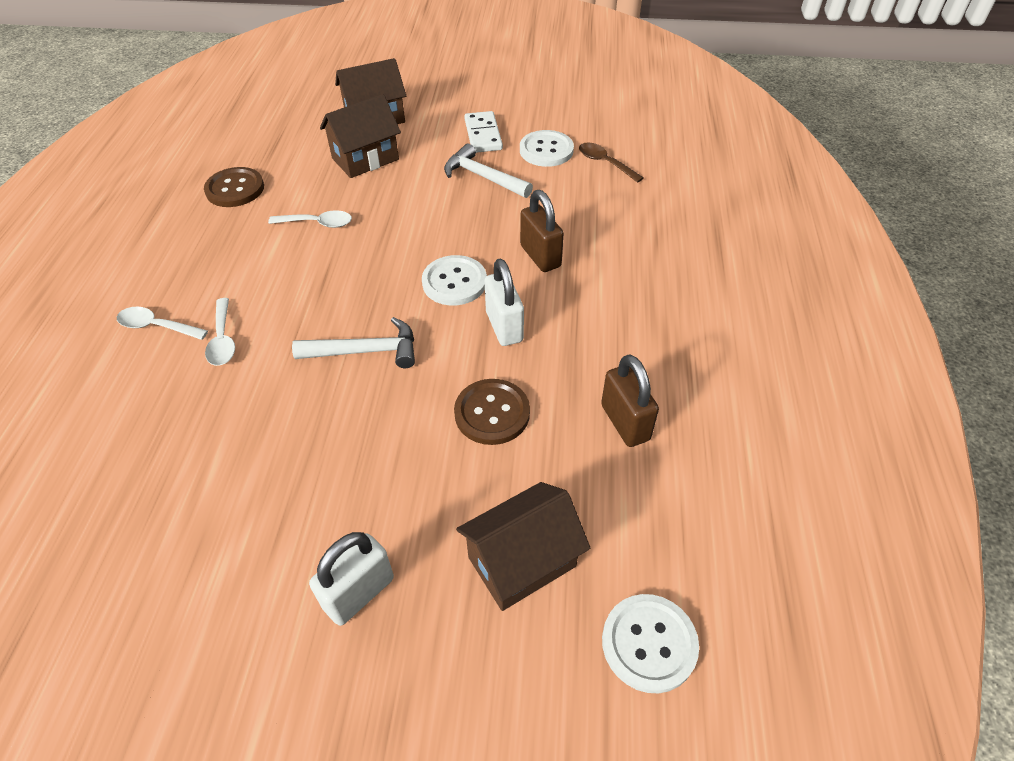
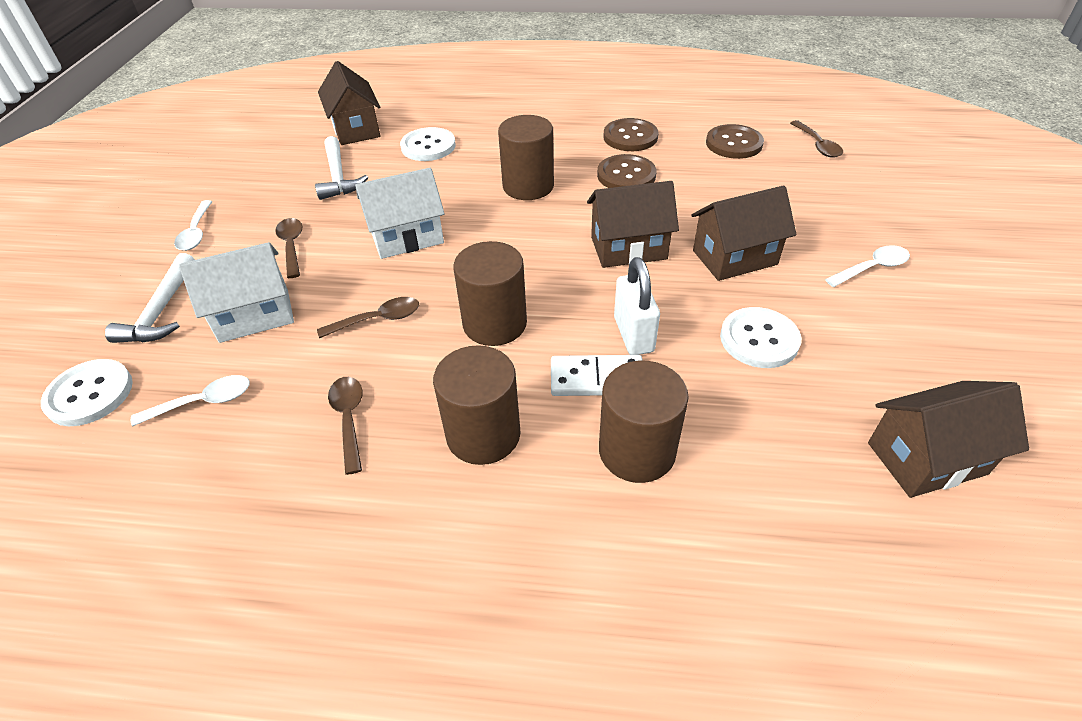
brown button: 2 -> 3
brown cylinder: 0 -> 4
brown house: 3 -> 4
brown padlock: 2 -> 0
brown spoon: 1 -> 4
white house: 0 -> 2
white padlock: 2 -> 1

